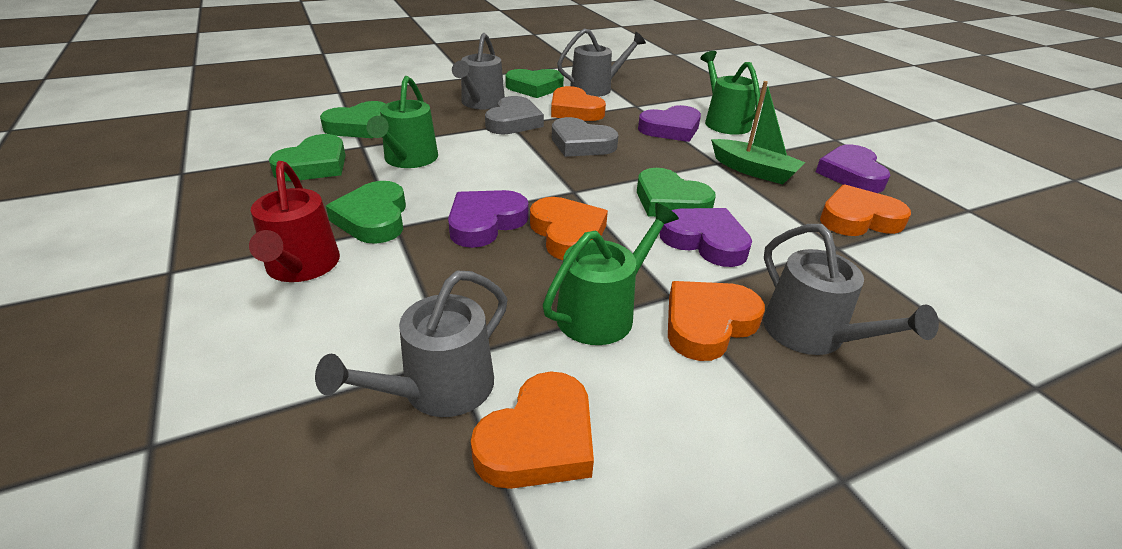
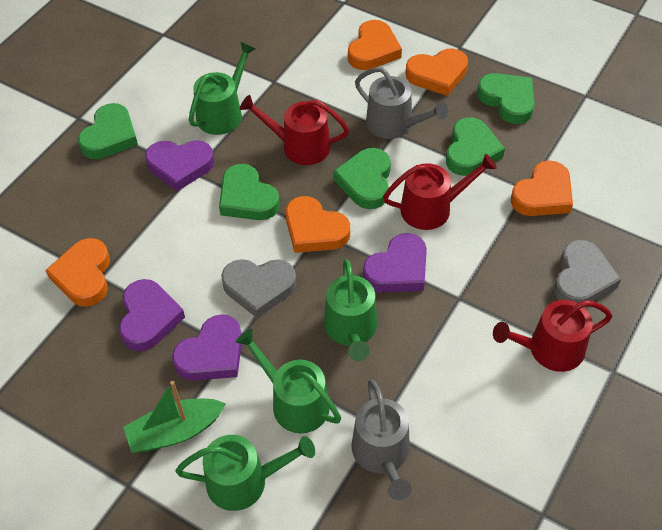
green watering can: 3 -> 4
grey watering can: 4 -> 2
red watering can: 1 -> 3

